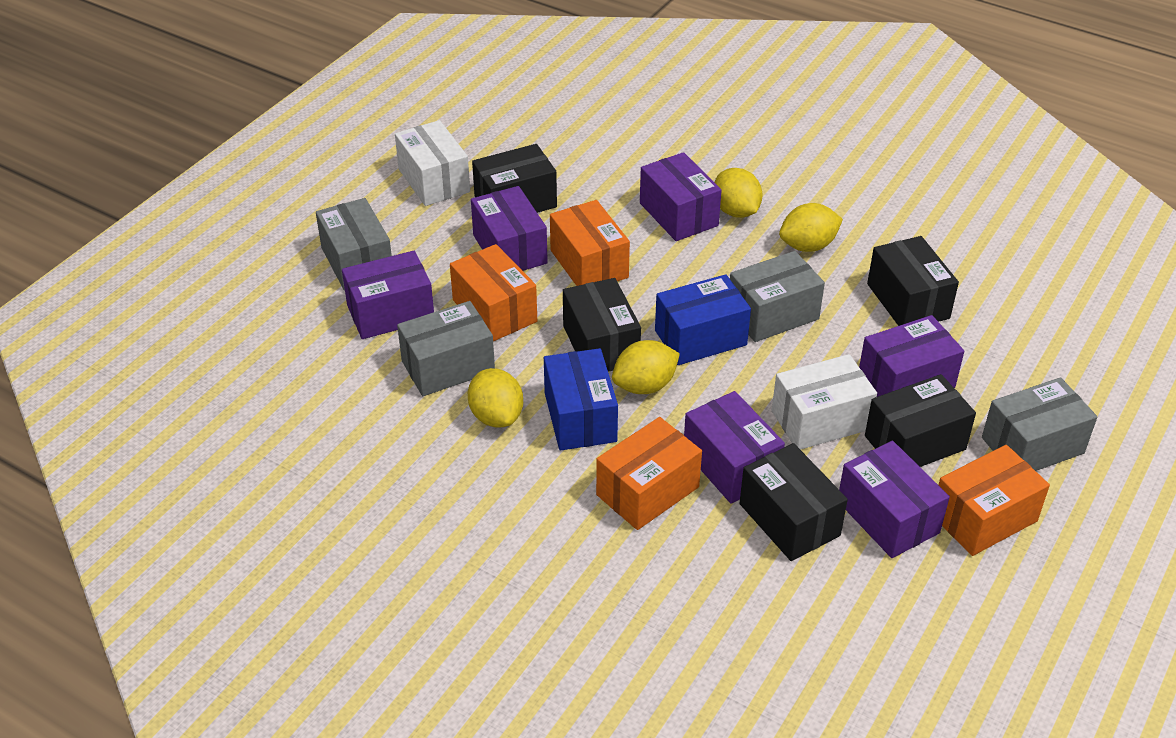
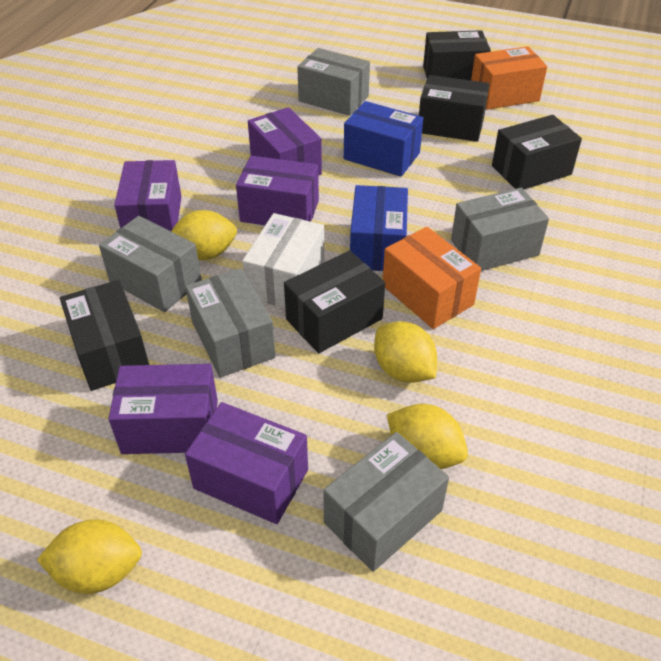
grey box: 4 -> 5
orange box: 4 -> 2
purple box: 6 -> 5
white box: 2 -> 1

